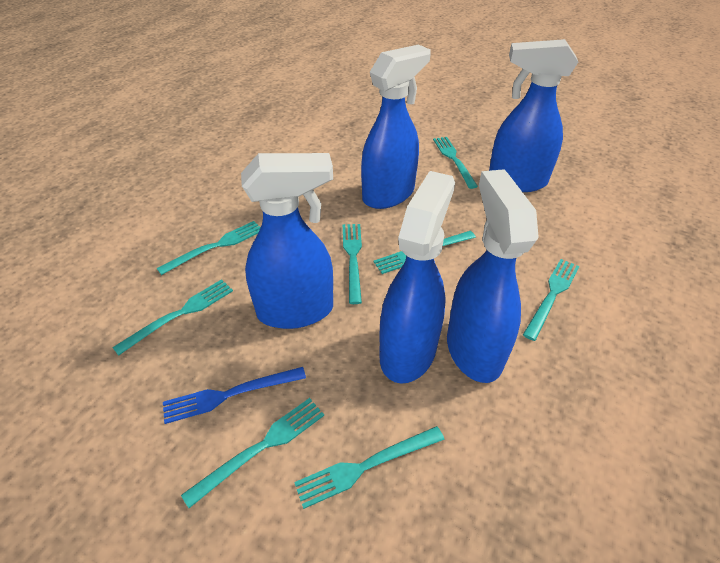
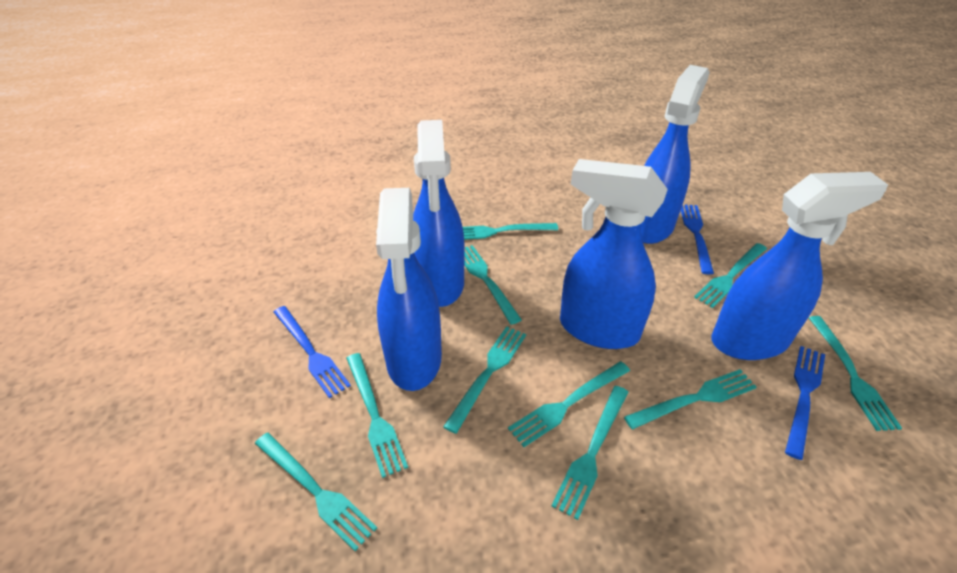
blue fork: 1 -> 3
turquoise fork: 8 -> 10

